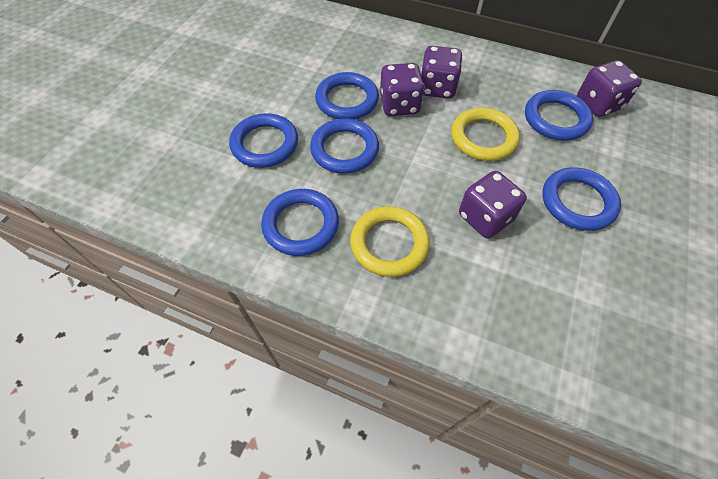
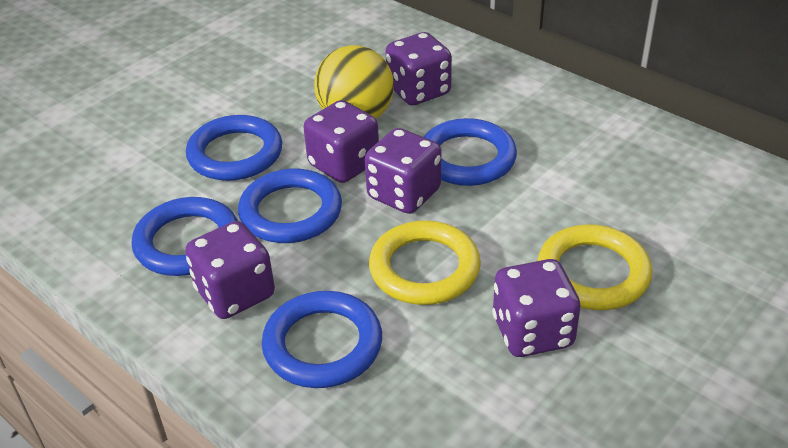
blue ring: 6 -> 5
purple dice: 4 -> 5
yellow ball: 0 -> 1

